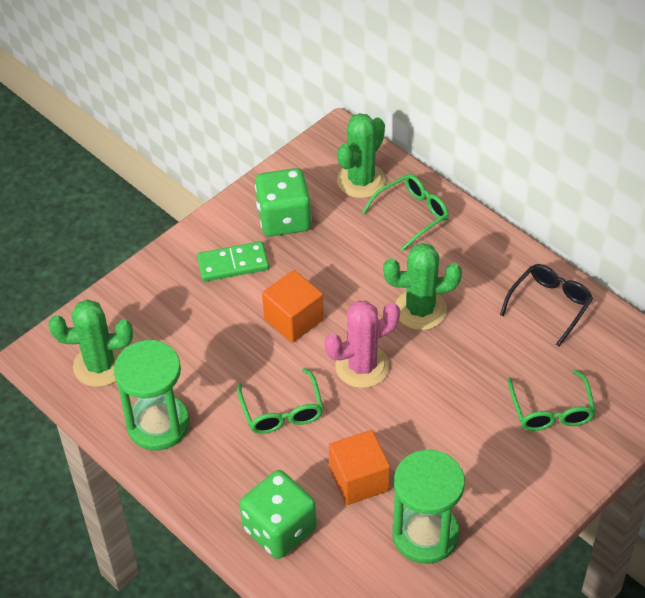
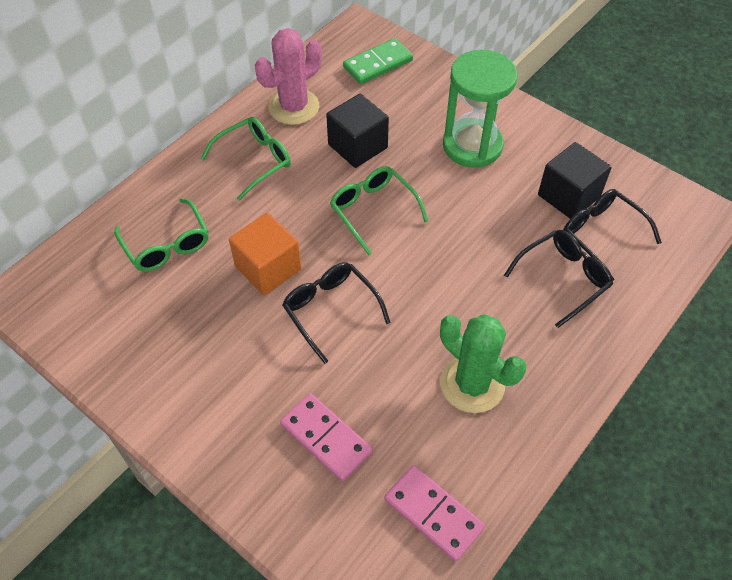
black cube: 0 -> 2
black glasses: 1 -> 3
green cactus: 3 -> 1
green dice: 2 -> 0
green hourglass: 2 -> 1
orange cube: 2 -> 1
pink domino: 0 -> 2

